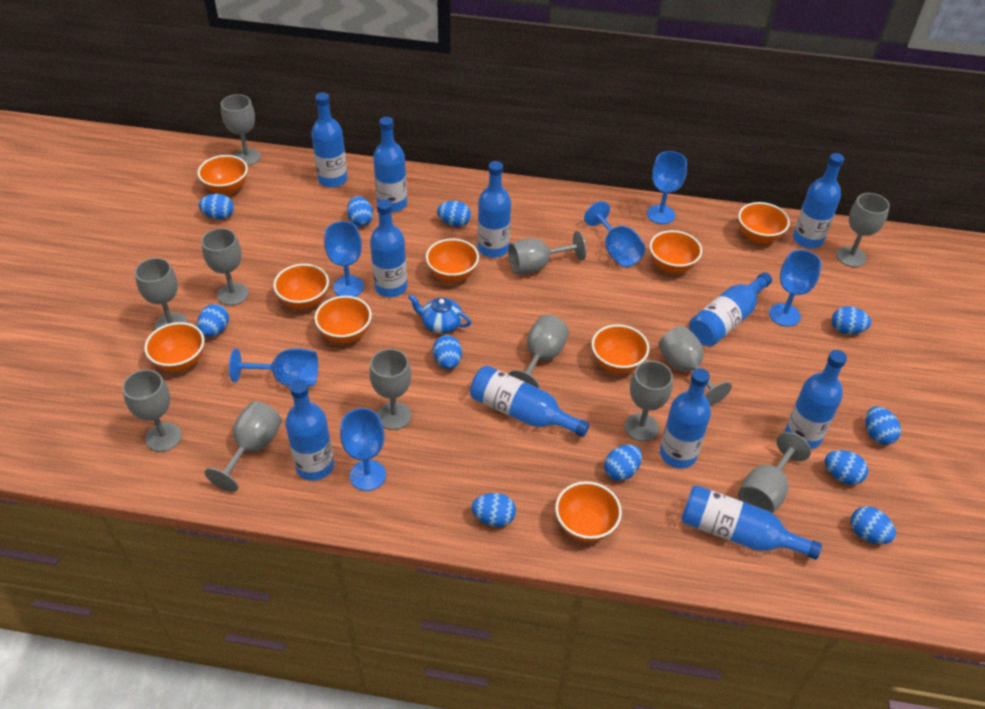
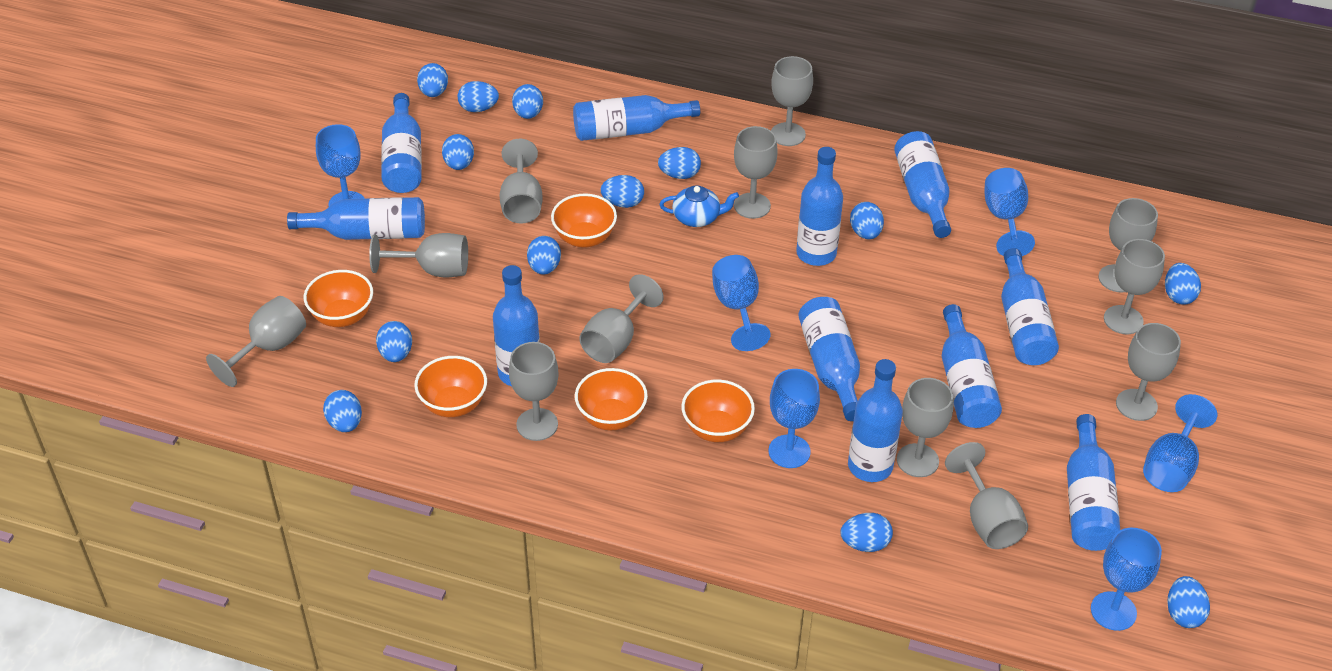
blue egg: 11 -> 13
orange bowl: 9 -> 5

